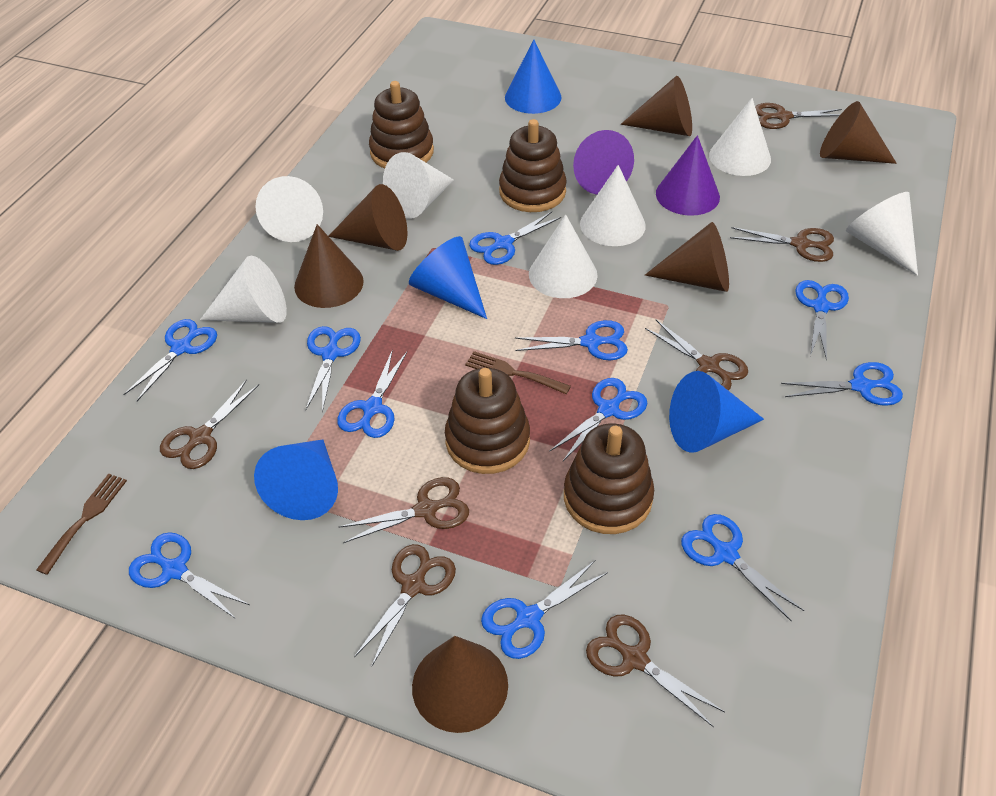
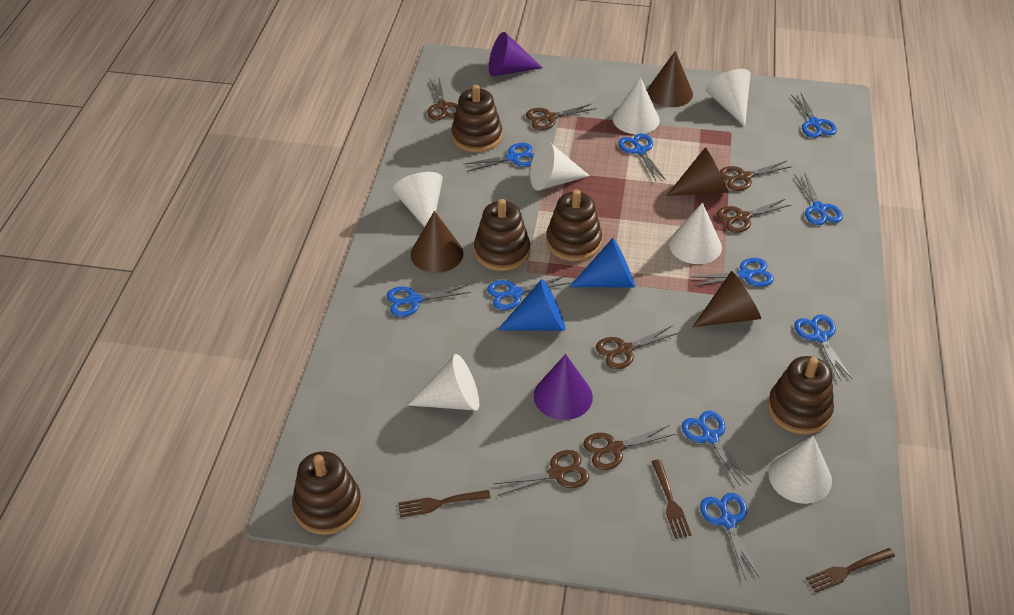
blue cone: 4 -> 2
blue scissors: 11 -> 10
brown cone: 6 -> 4
brown fork: 2 -> 3
brown stacking toy: 4 -> 5

